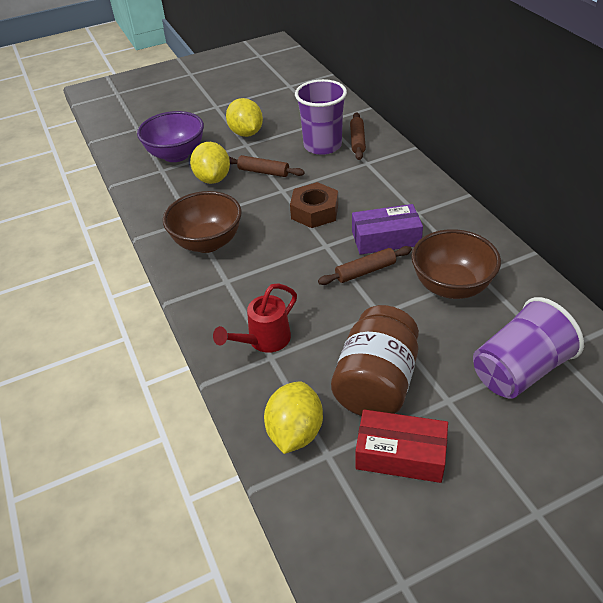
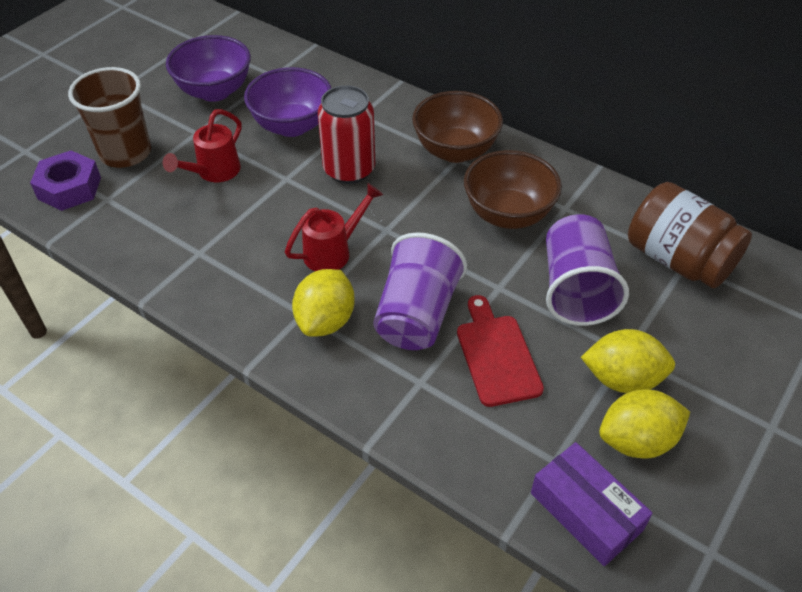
brown cup: 0 -> 1
brown nut: 1 -> 0
brown rolling pin: 3 -> 0
purple bowl: 1 -> 2
purple nut: 0 -> 1
red box: 1 -> 0
red can: 0 -> 1
red cutting board: 0 -> 1
red watering can: 1 -> 2

